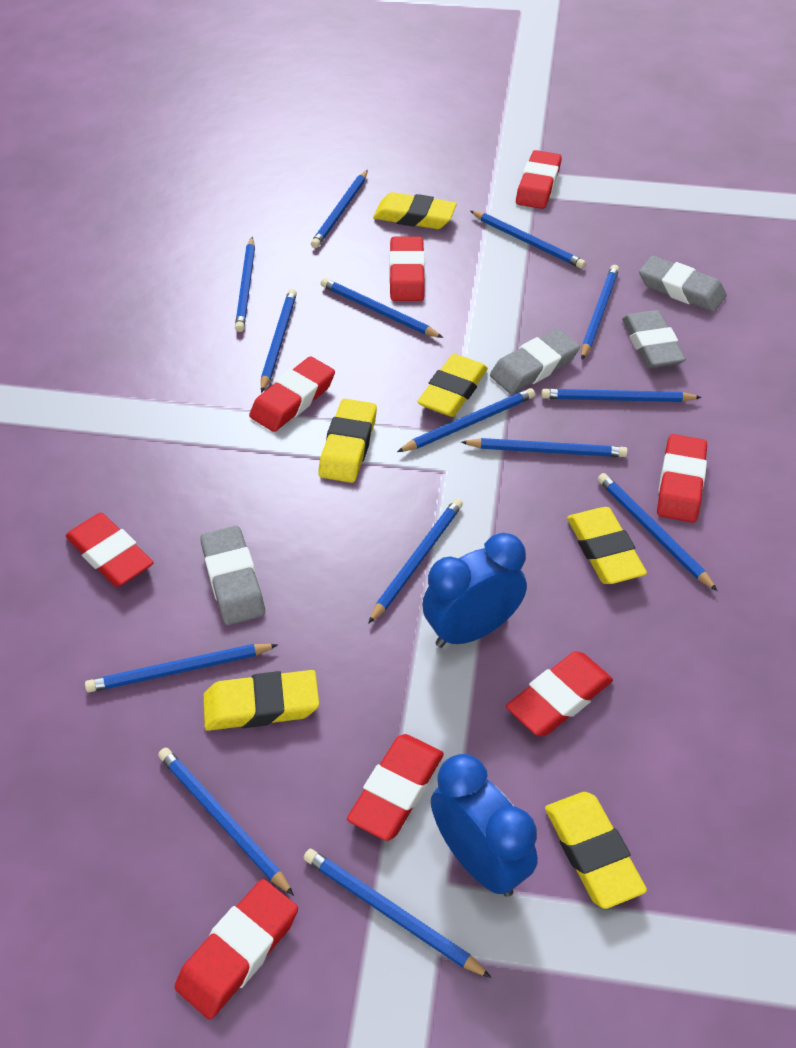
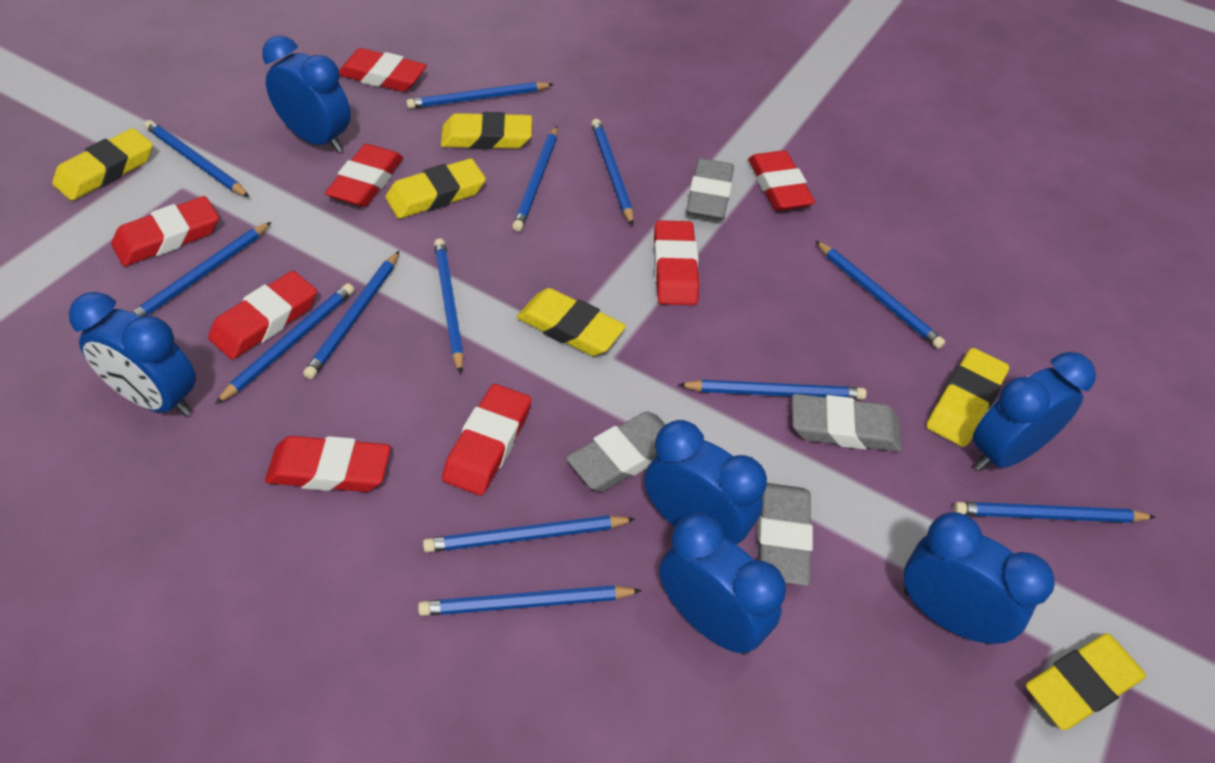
blue clock: 2 -> 6
blue pencil: 14 -> 13

